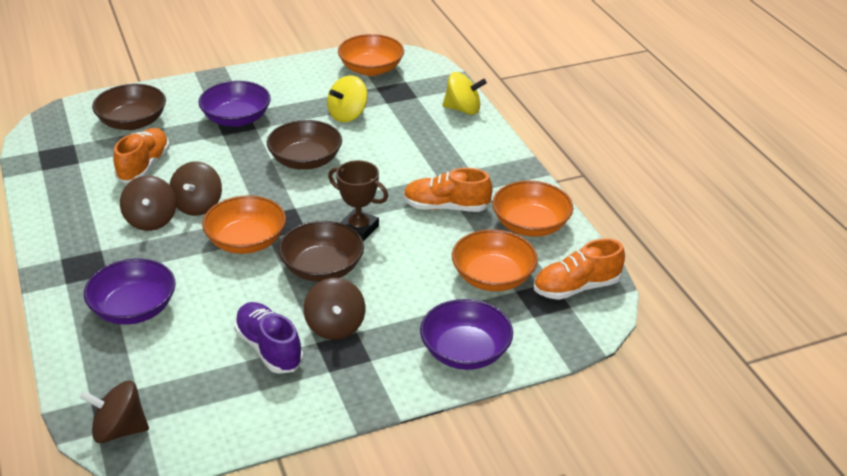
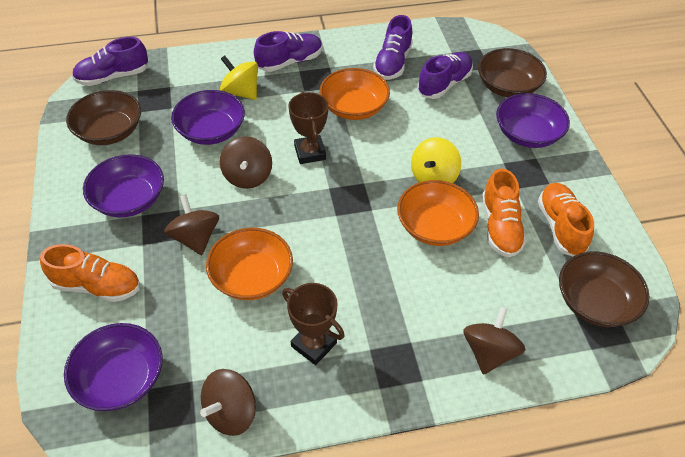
brown trophy: 1 -> 2
orange bowl: 4 -> 3
purple bowl: 3 -> 4
purple shoe: 1 -> 4

